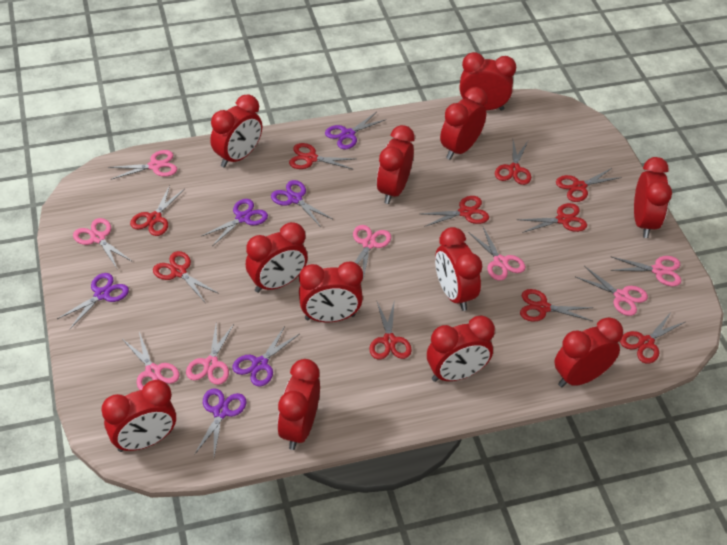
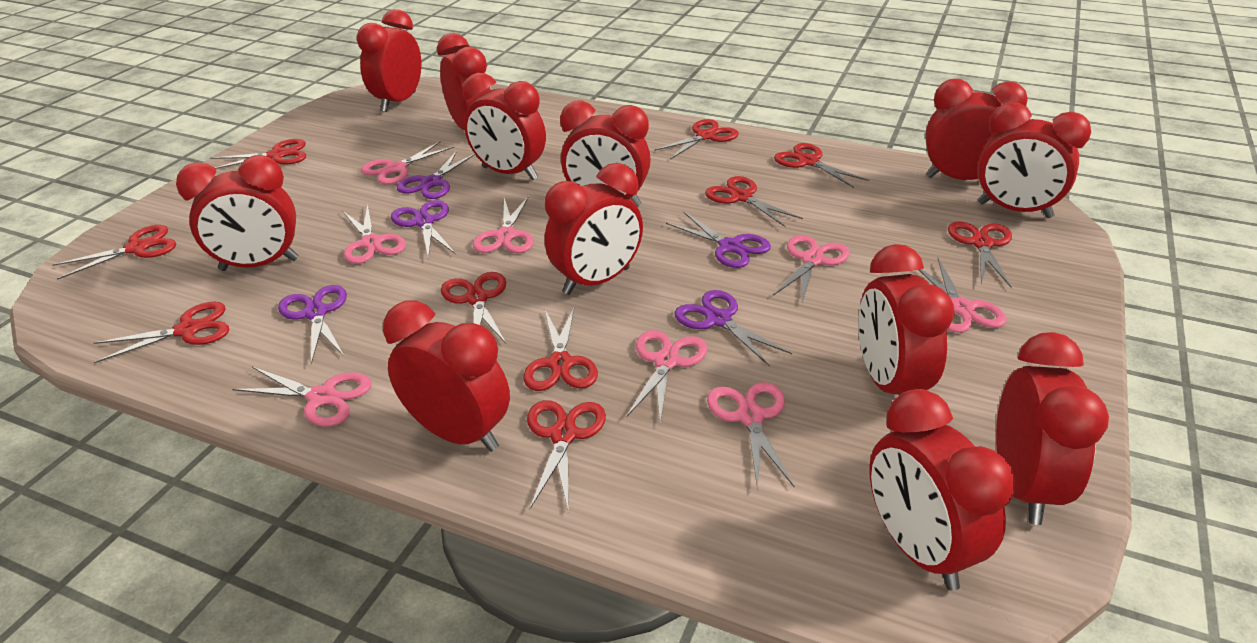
purple scissors: 6 -> 5

